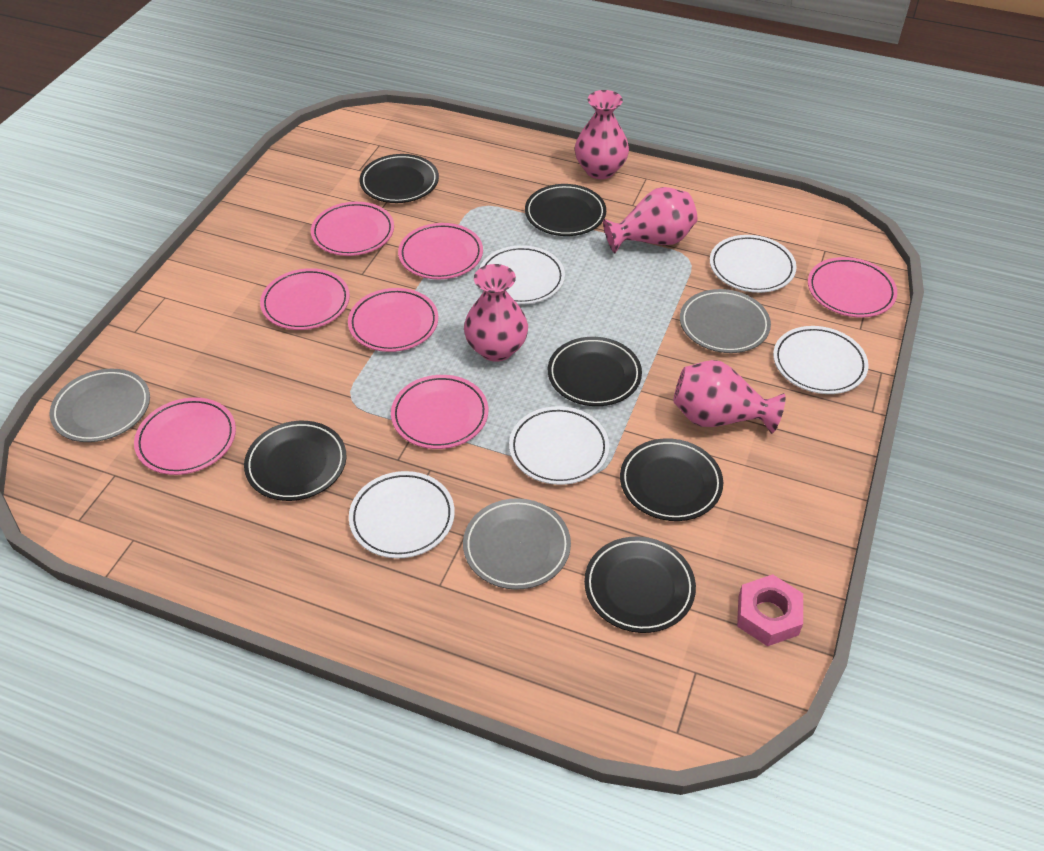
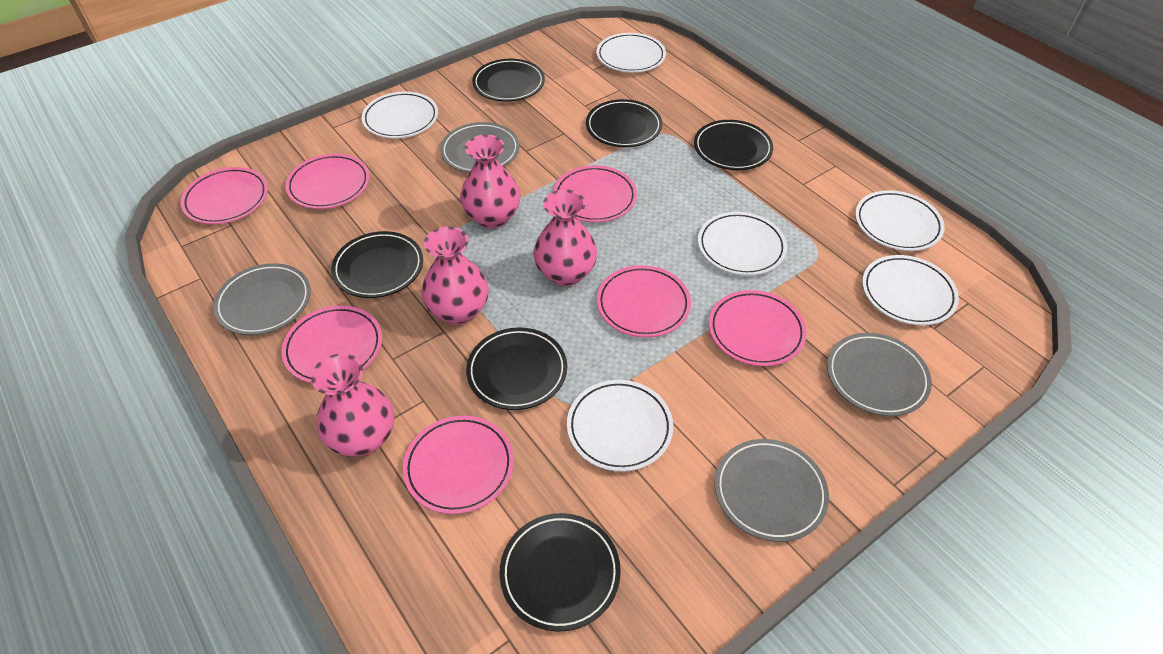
grey plate: 3 -> 4
pink nut: 1 -> 0
white plate: 5 -> 6

